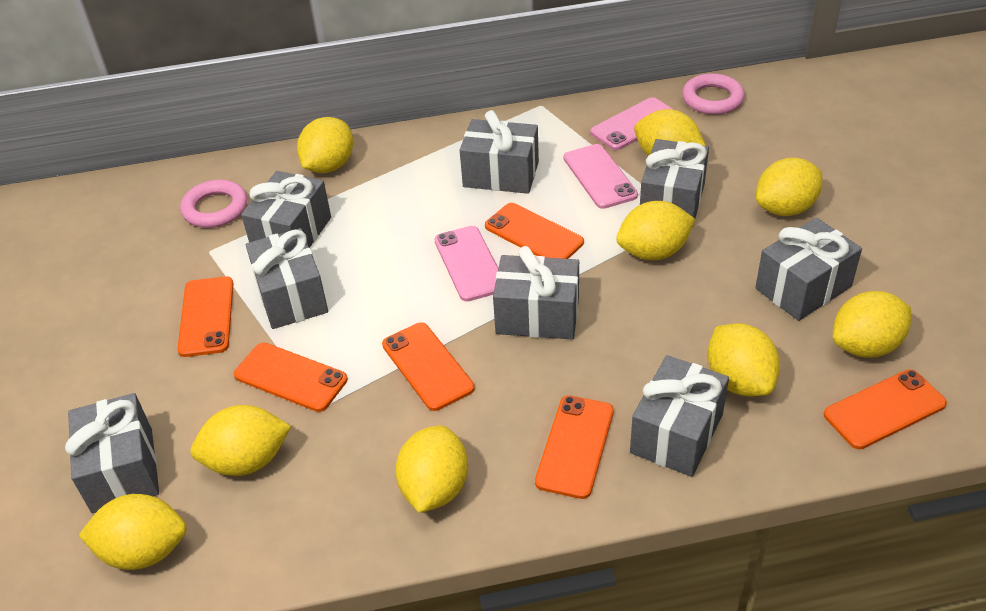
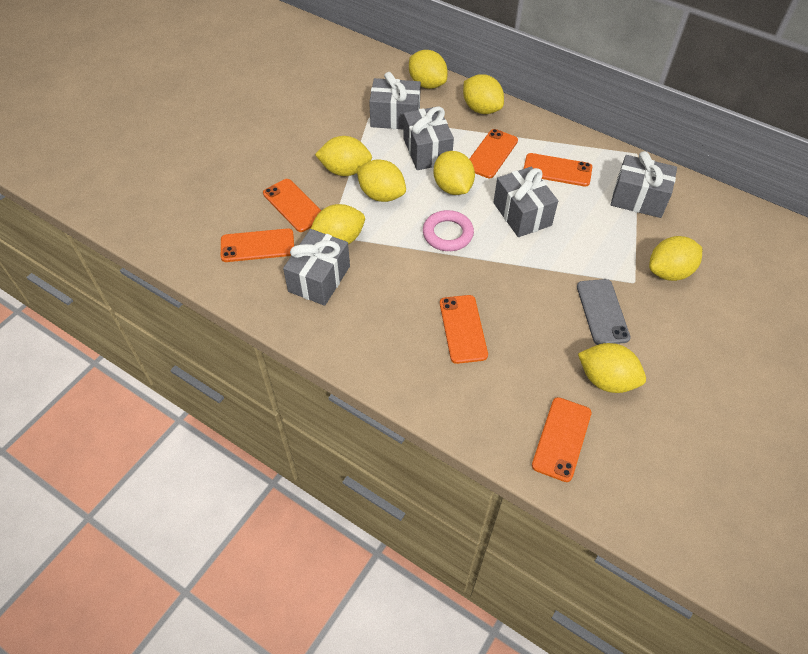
grey gift: 8 -> 5
grey phone: 0 -> 1
pink phone: 3 -> 0
pink ring: 2 -> 1
yellow lemon: 9 -> 8

